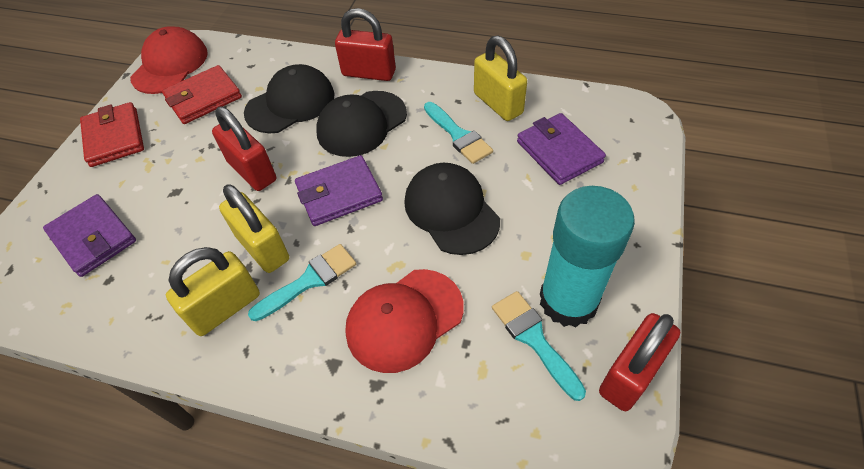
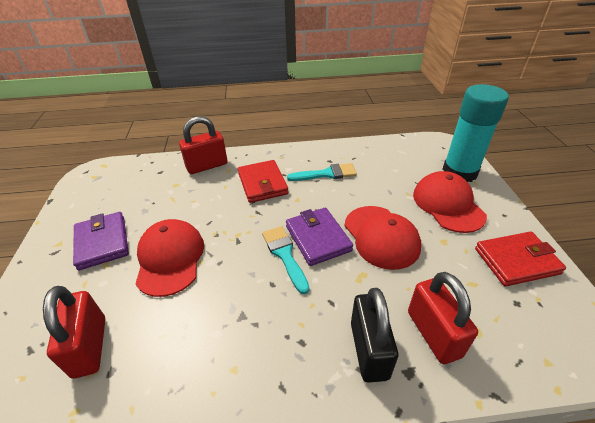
black cap: 3 -> 0
black padlock: 0 -> 1
purple wallet: 3 -> 2
red cap: 2 -> 3
turquoise brush: 3 -> 2
yellow padlock: 3 -> 0

